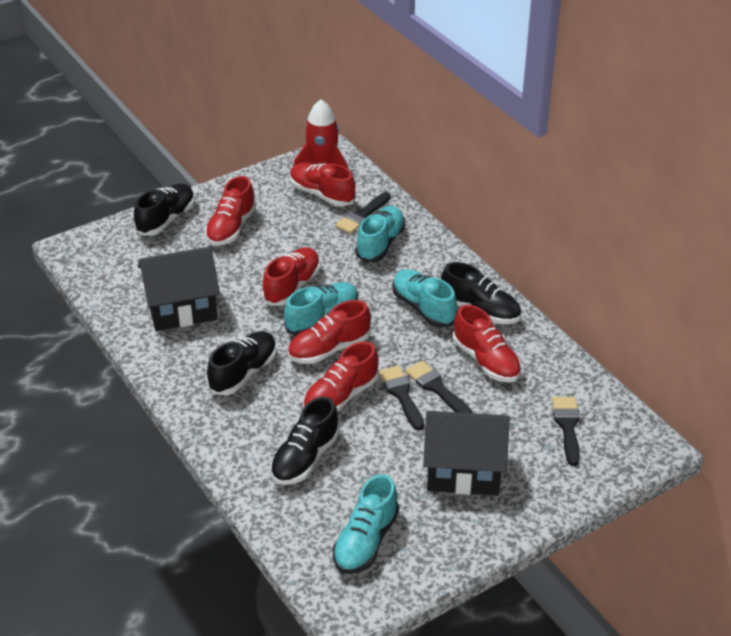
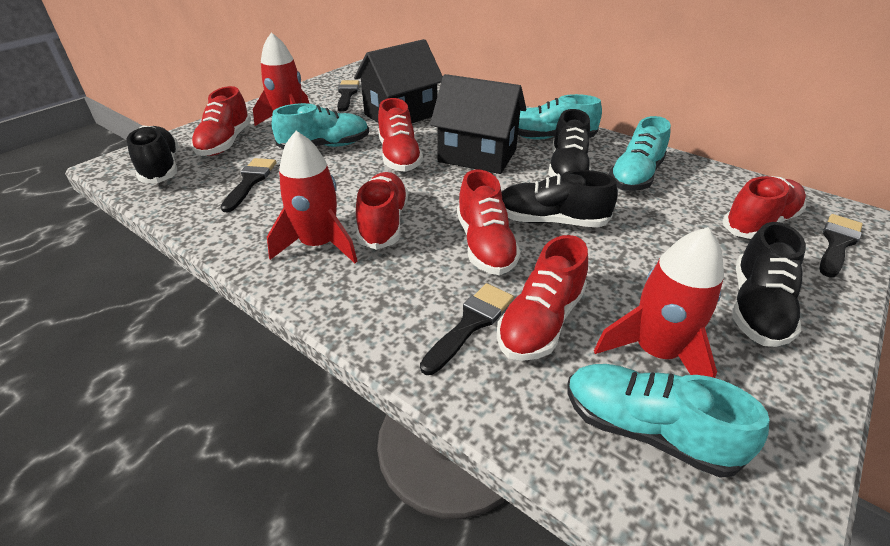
red rocket: 1 -> 3

